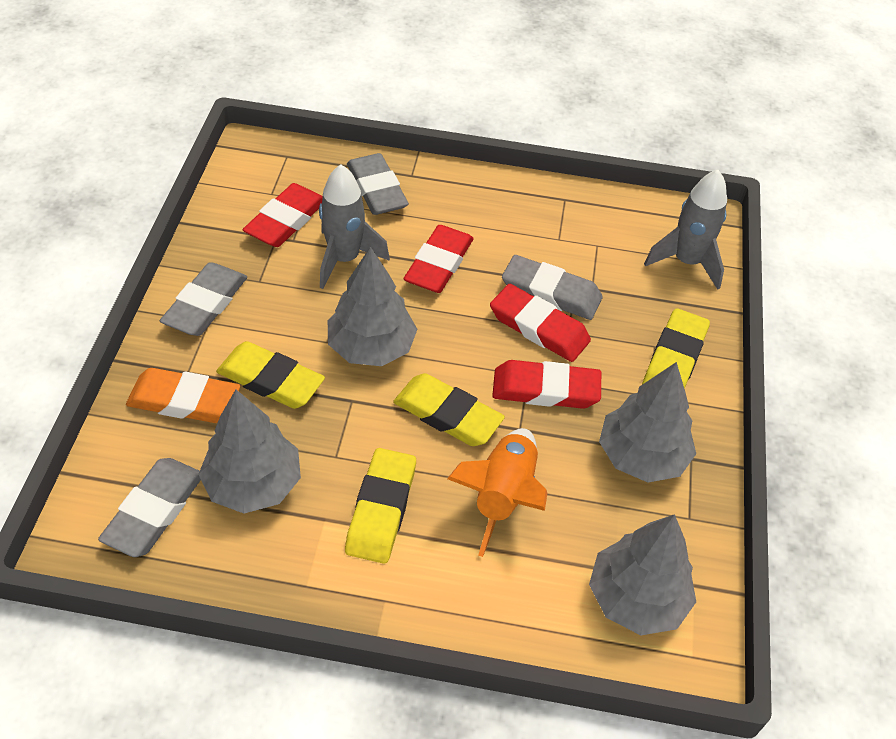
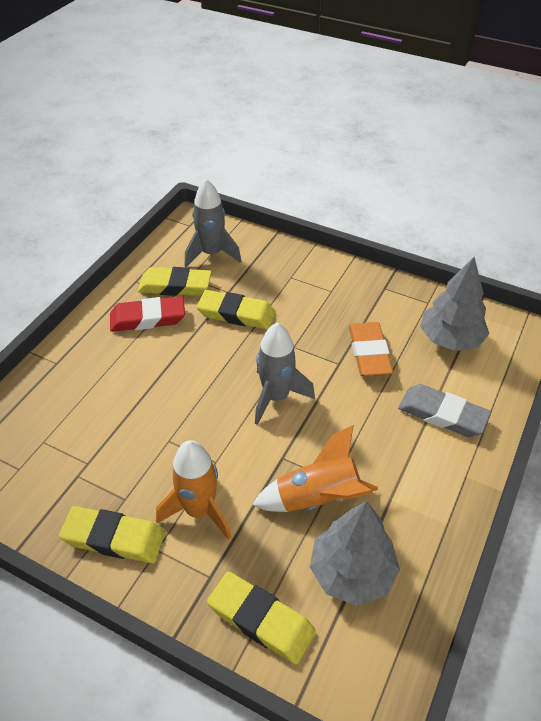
grey eraser: 4 -> 1
grey tree: 4 -> 2
orange rocket: 1 -> 2
red eraser: 4 -> 1

